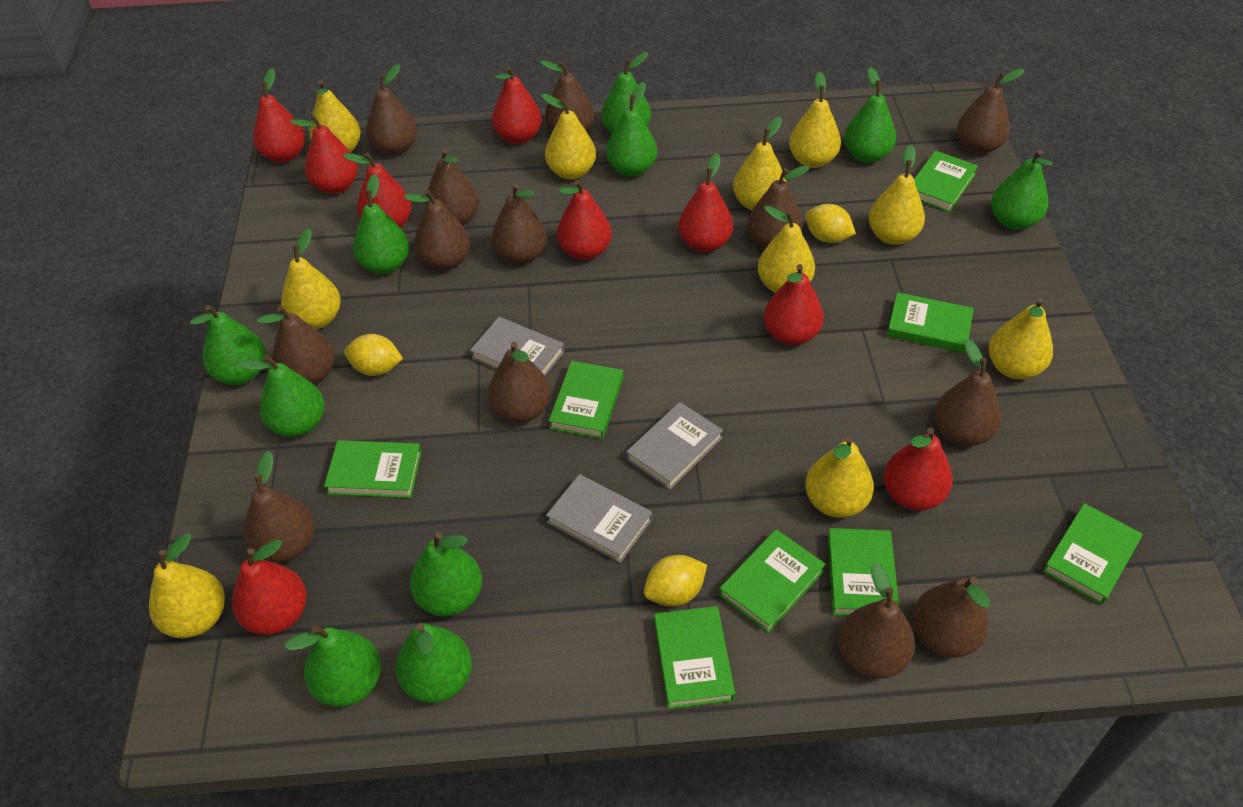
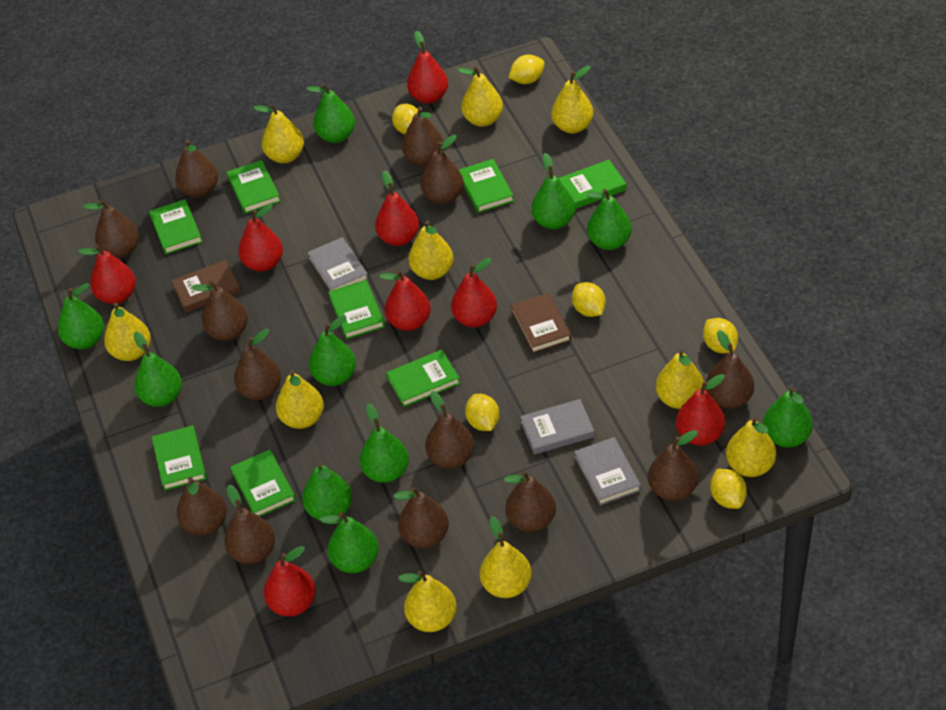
brown book: 0 -> 2
red pear: 9 -> 8
yellow lemon: 3 -> 6

